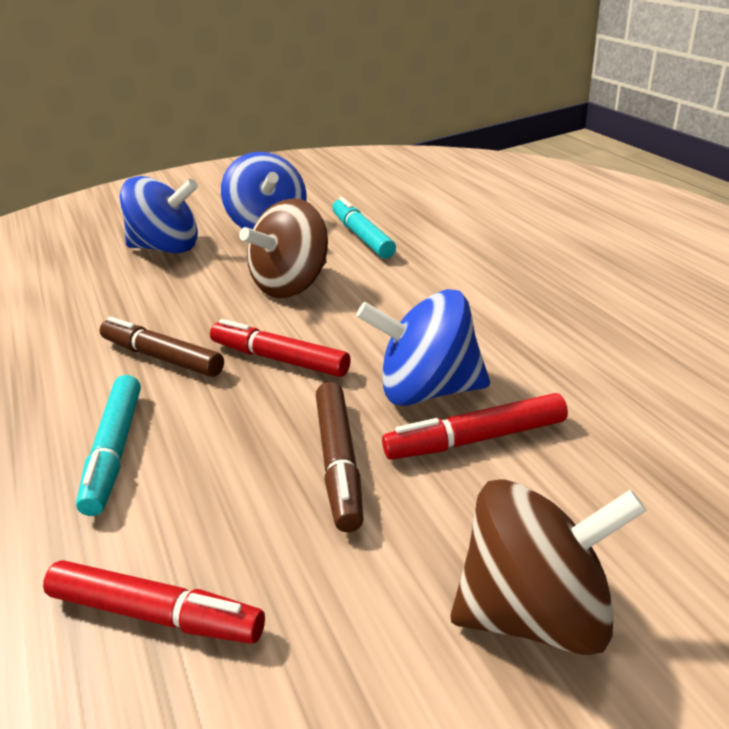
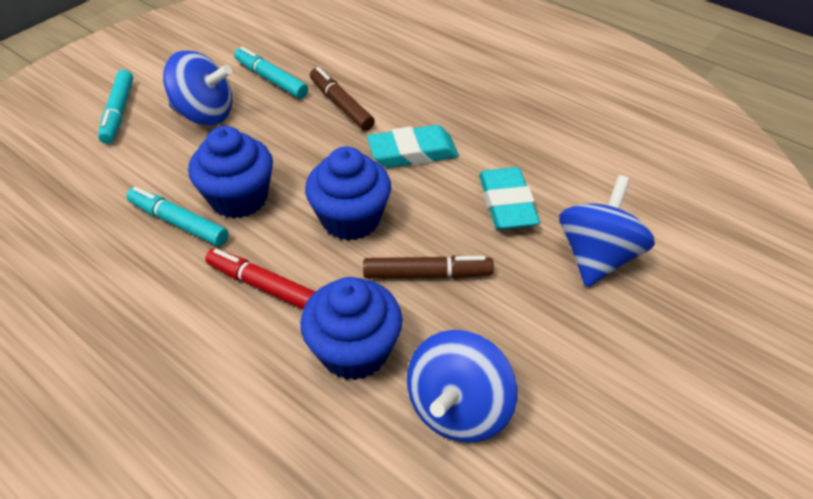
blue cupcake: 0 -> 3
brown spinning top: 2 -> 0
red marker: 3 -> 1
turquoise eraser: 0 -> 2
turquoise marker: 2 -> 3

